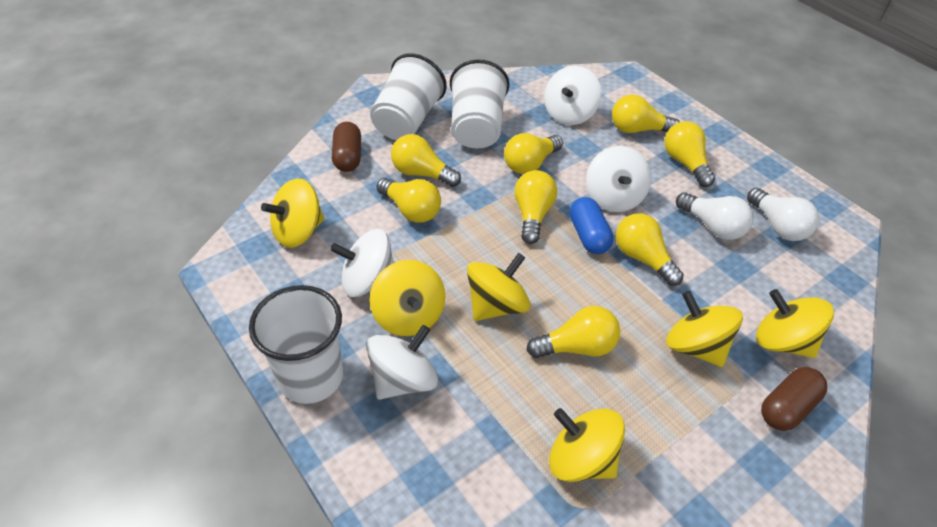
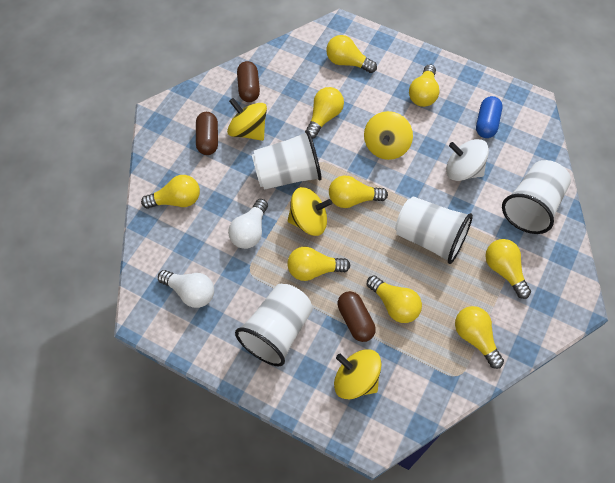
brown capsule: 2 -> 3
white cup: 3 -> 4
white spinning top: 4 -> 1
yellow light bulb: 8 -> 9
yellow spinning top: 6 -> 4

